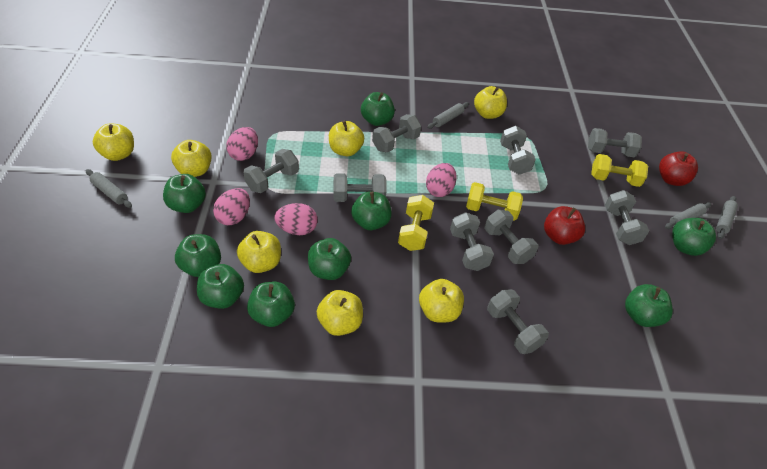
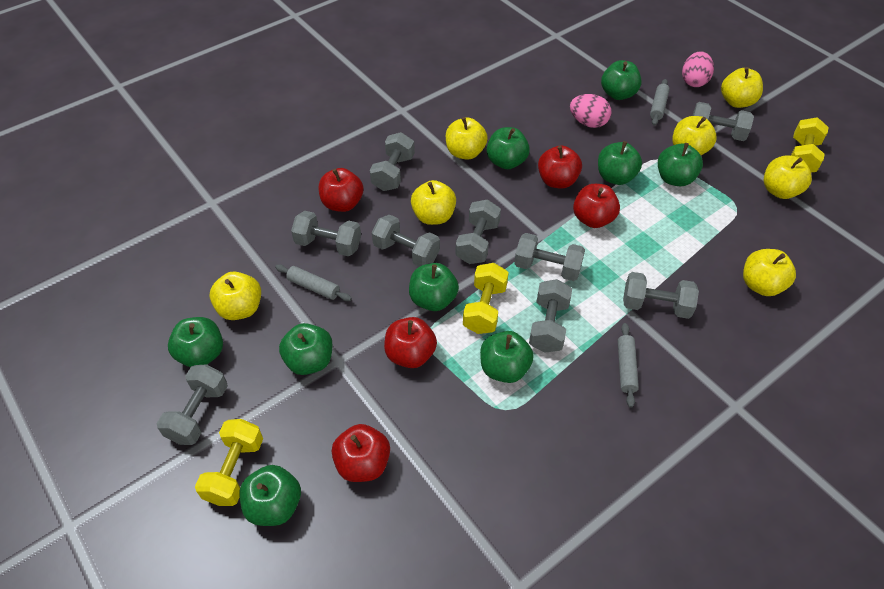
grey rolling pin: 4 -> 3
pink egg: 4 -> 2
red apple: 2 -> 5

